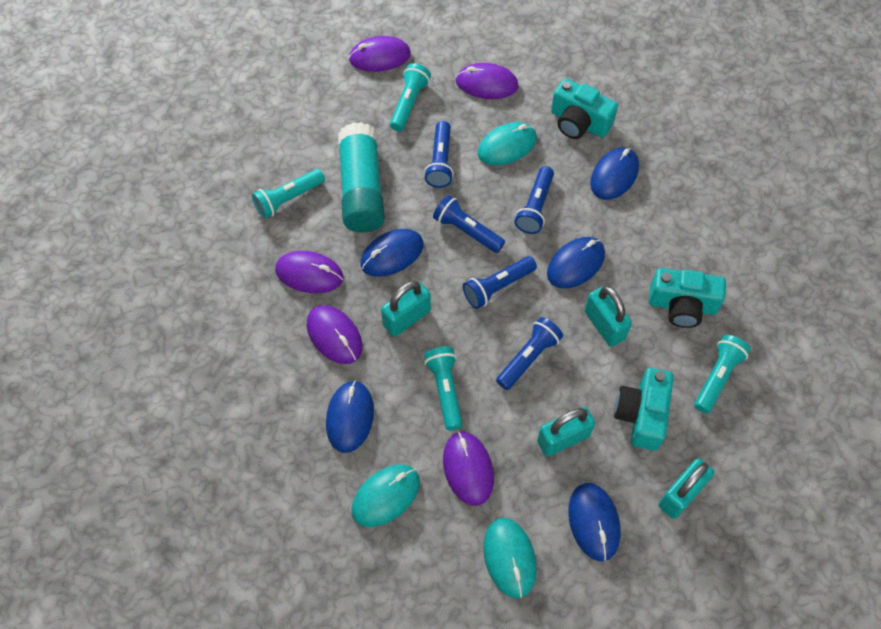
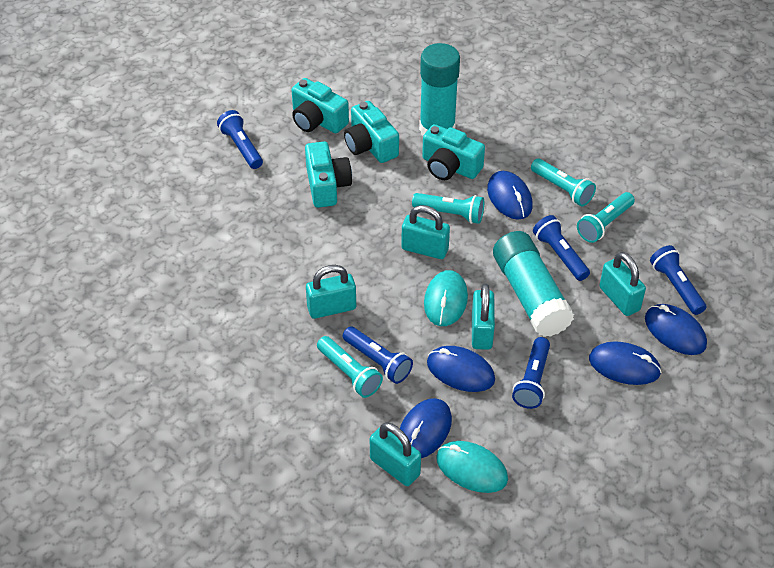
purple mouse: 5 -> 0
turquoise camera: 3 -> 4
turquoise glue stick: 1 -> 2
turquoise mouse: 3 -> 2
turquoise padlock: 4 -> 5

